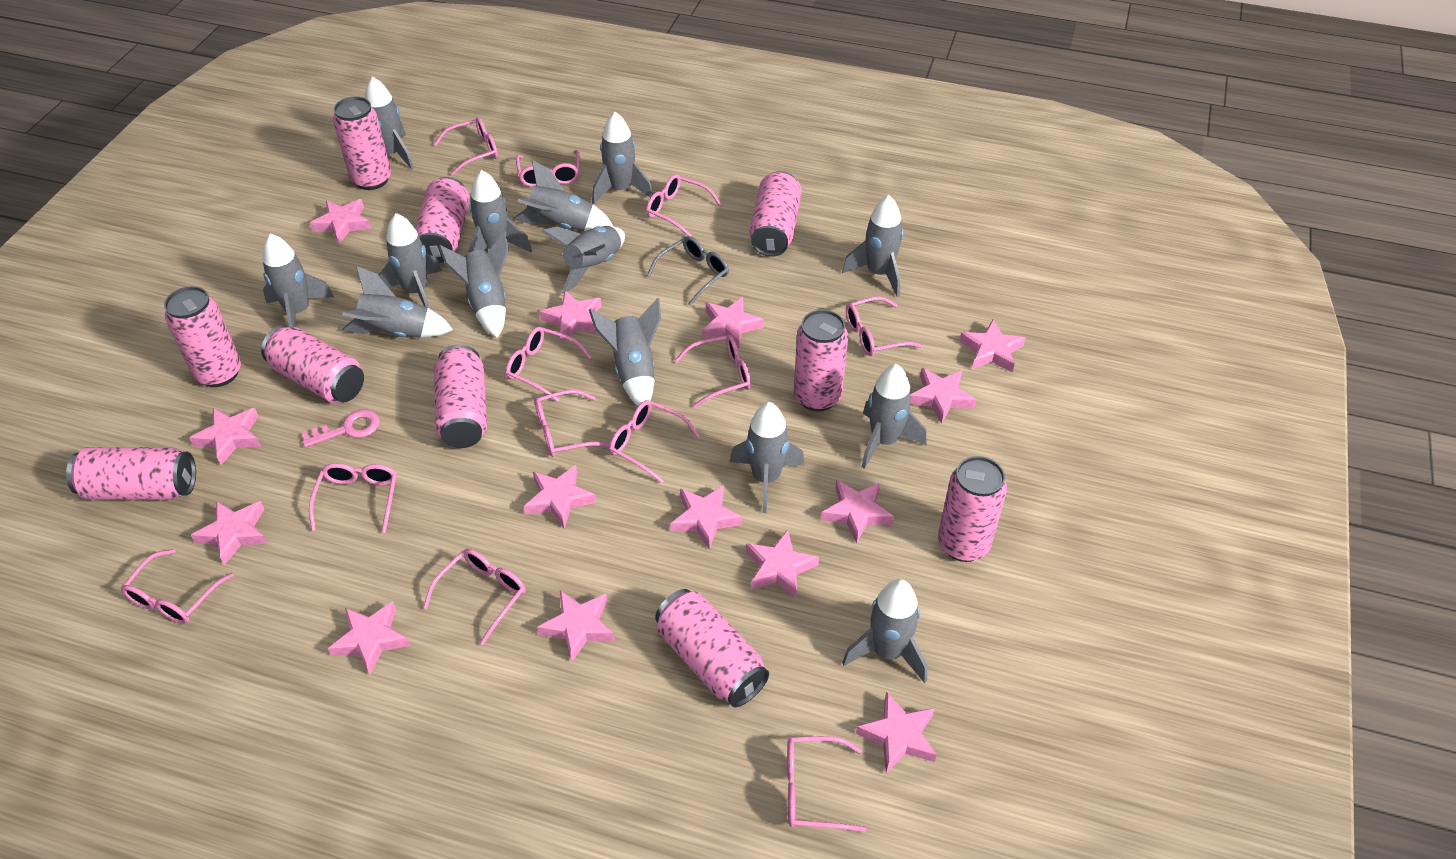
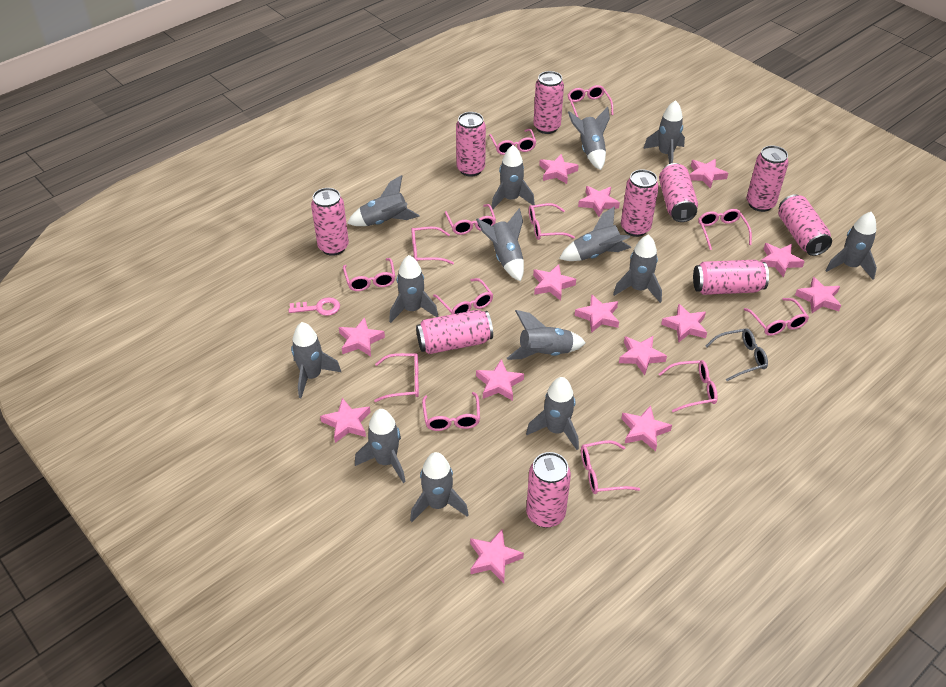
pink glasses: 12 -> 13

